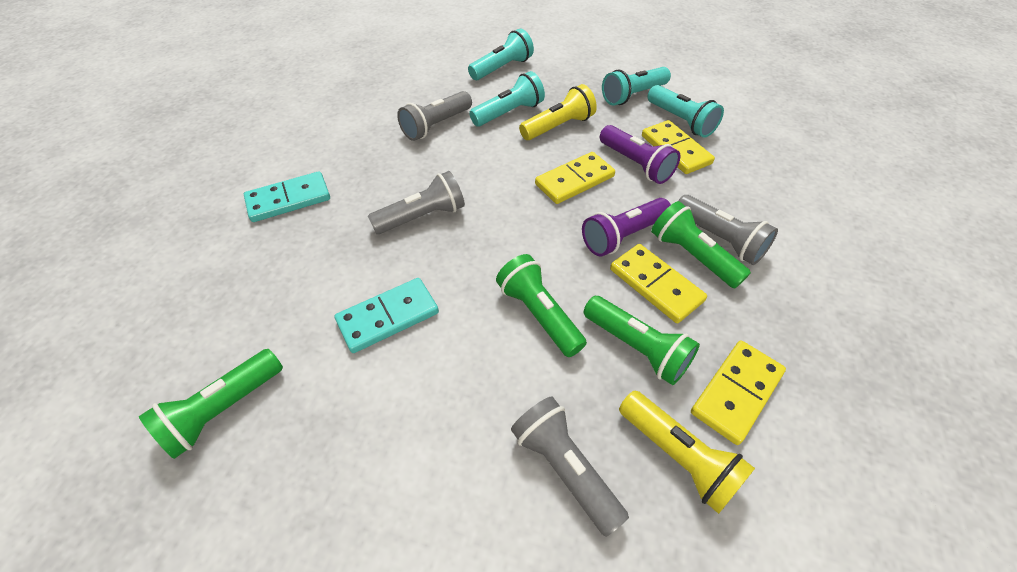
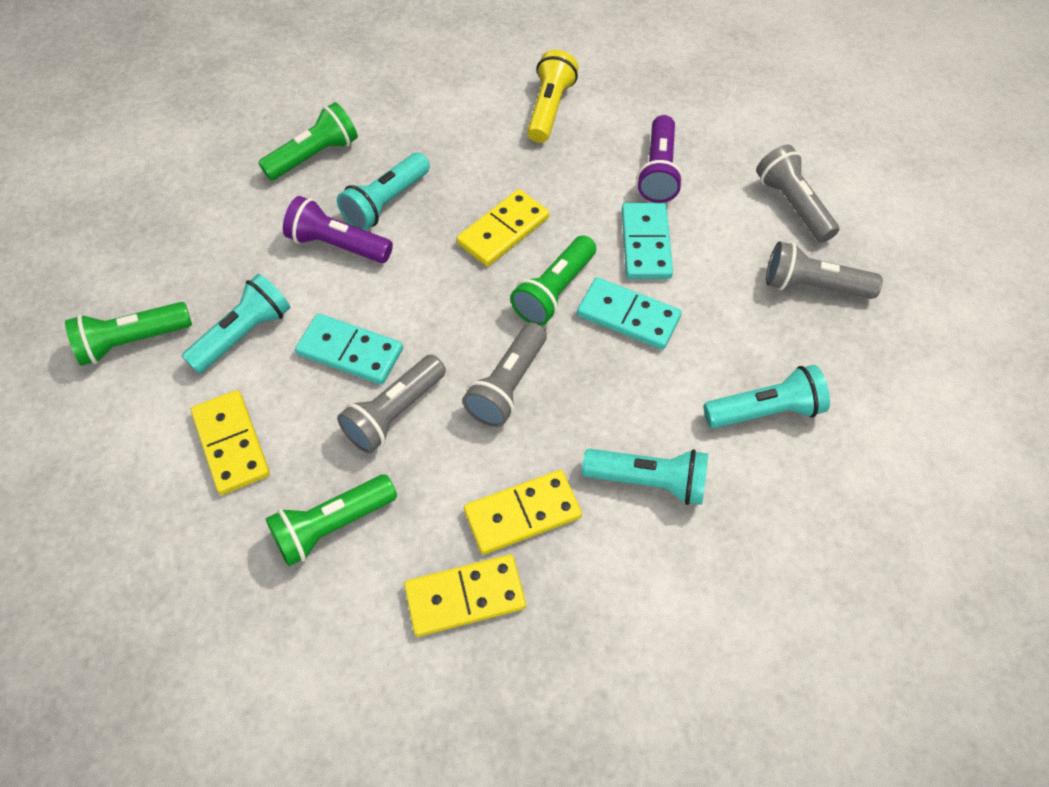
turquoise domino: 2 -> 3
yellow flashlight: 2 -> 1

